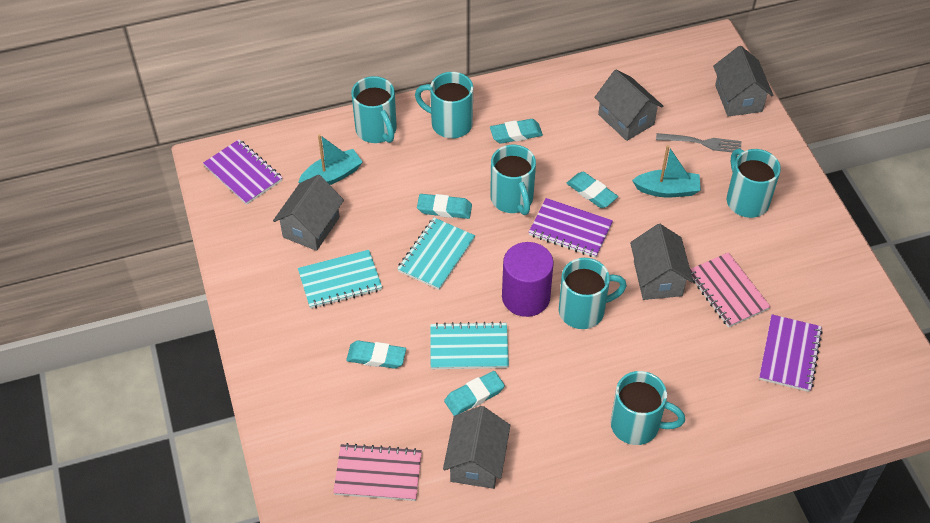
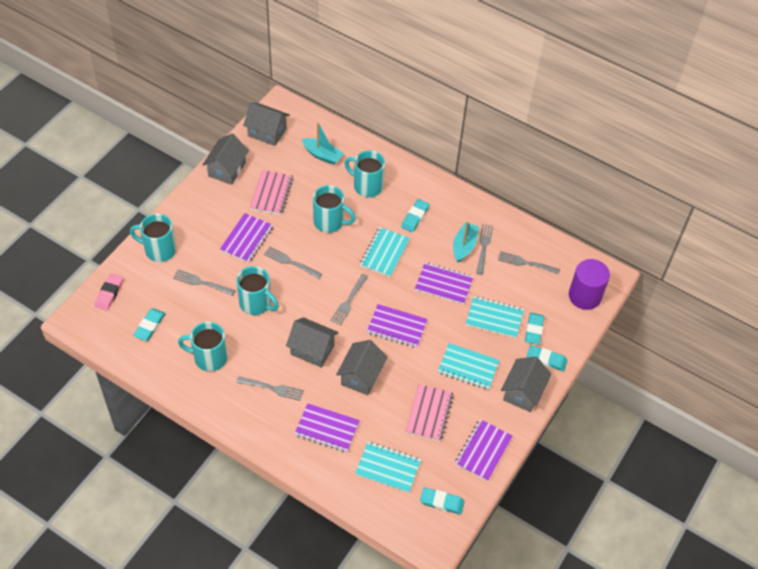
grey fork: 1 -> 6
pink eraser: 0 -> 1
purple notebook: 3 -> 5
turquoise mug: 6 -> 5
turquoise notebook: 3 -> 4

